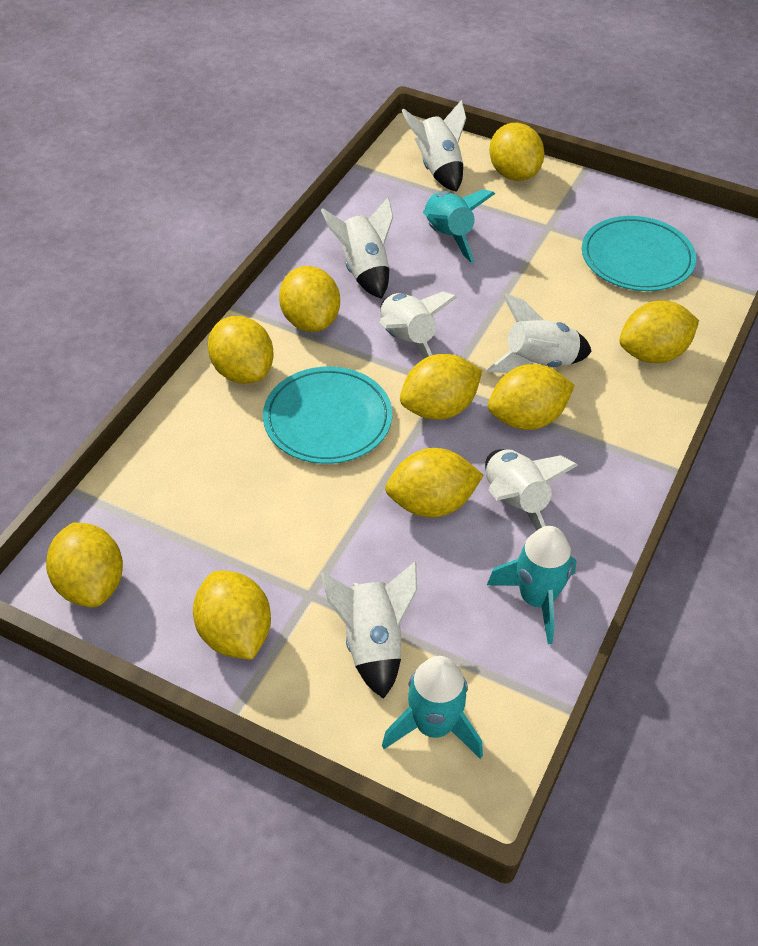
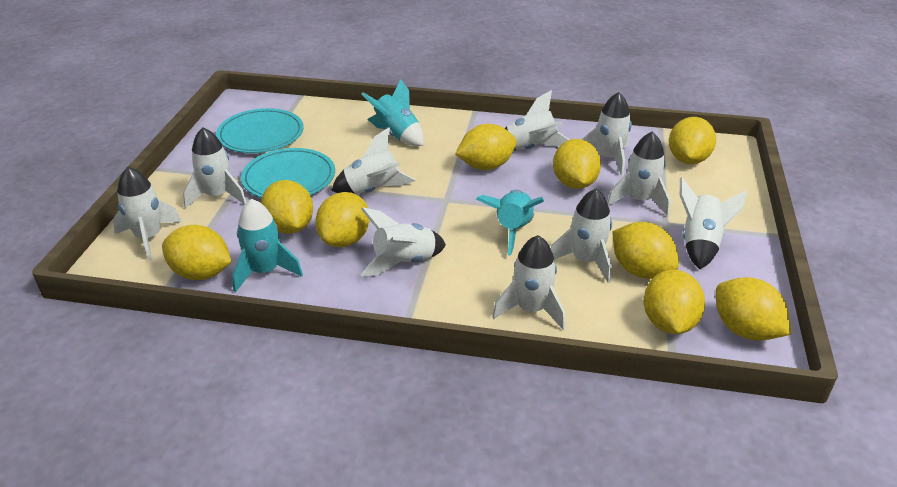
white rocket: 6 -> 10

